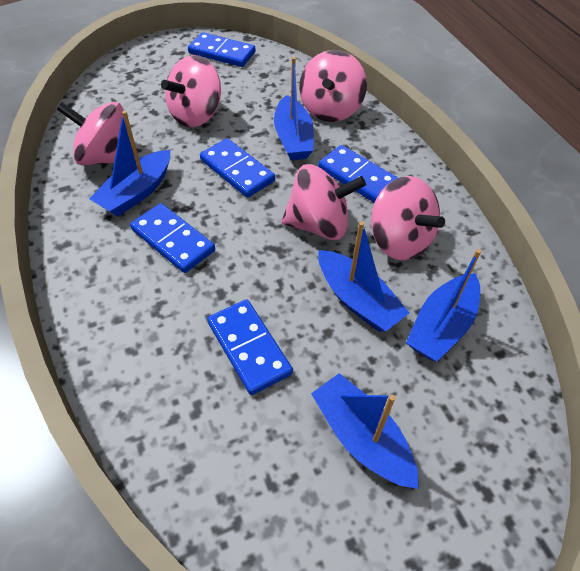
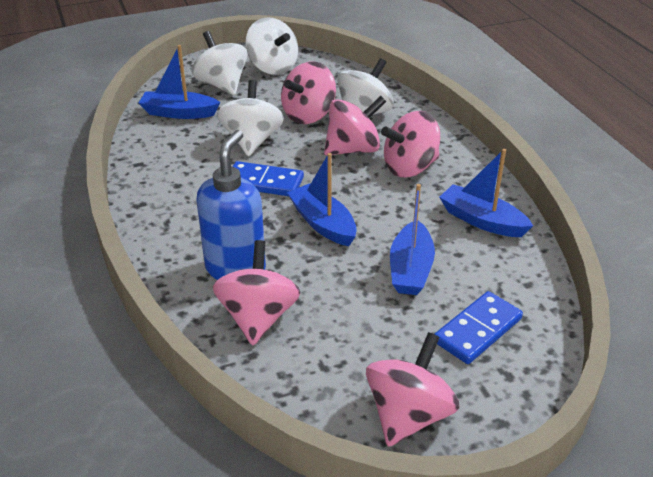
blue boat: 5 -> 4
blue domino: 5 -> 2
blue soap dispenser: 0 -> 1
white spinning top: 0 -> 4

